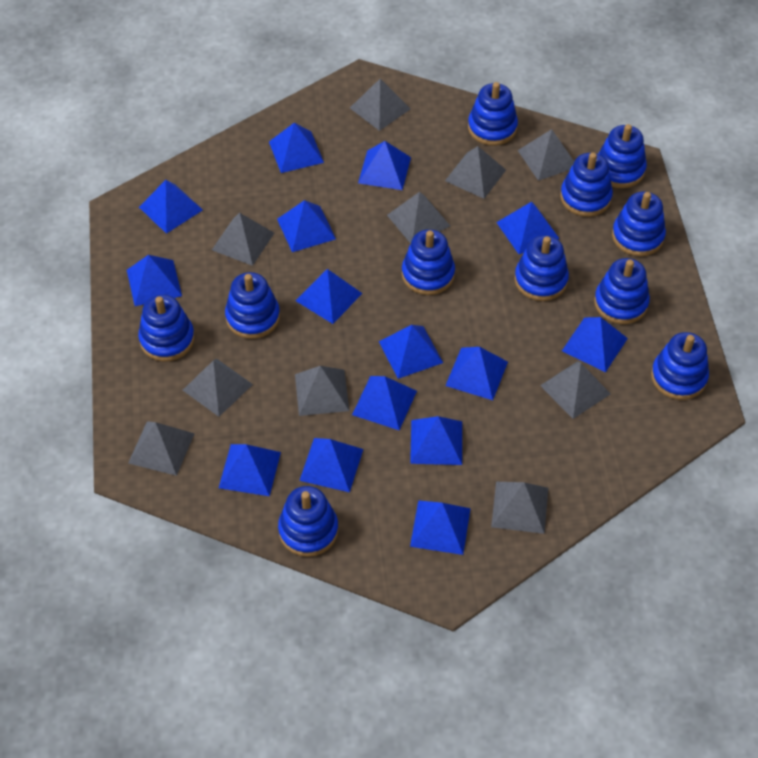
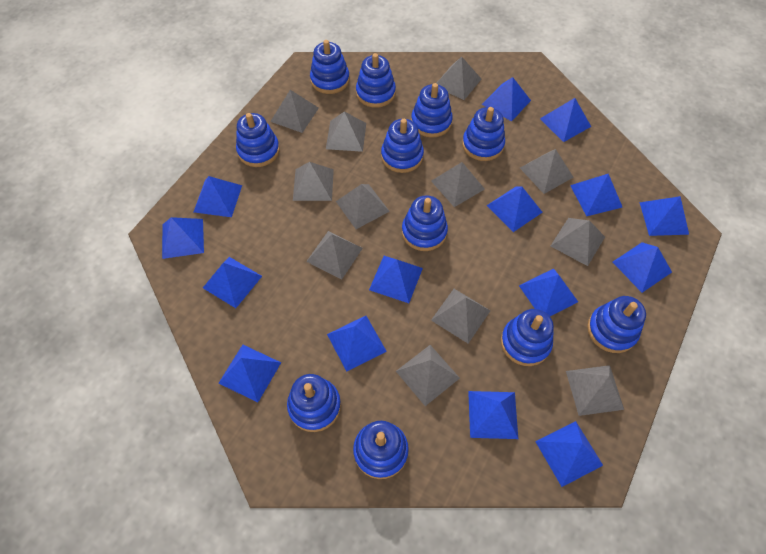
grey pyramid: 10 -> 12

